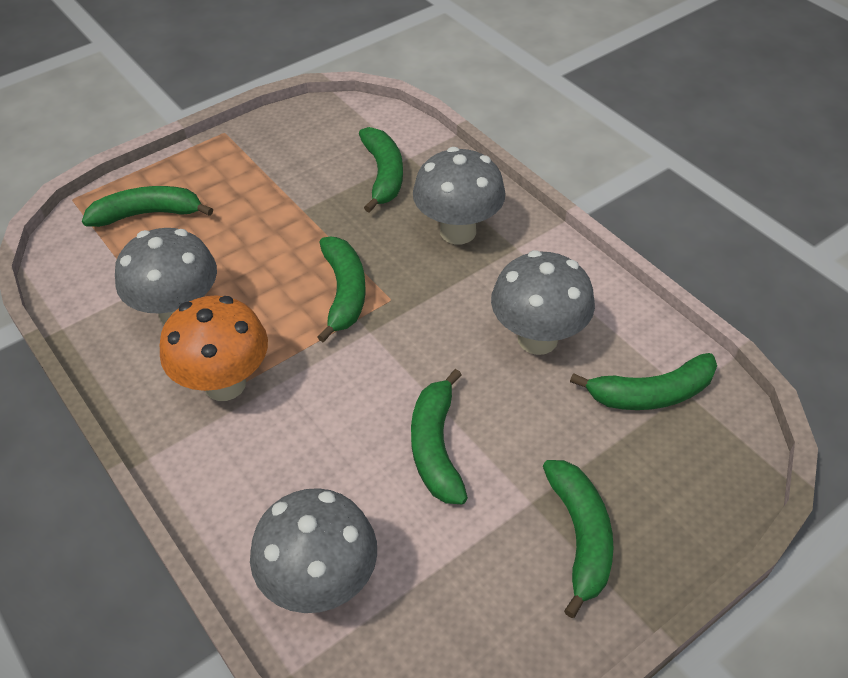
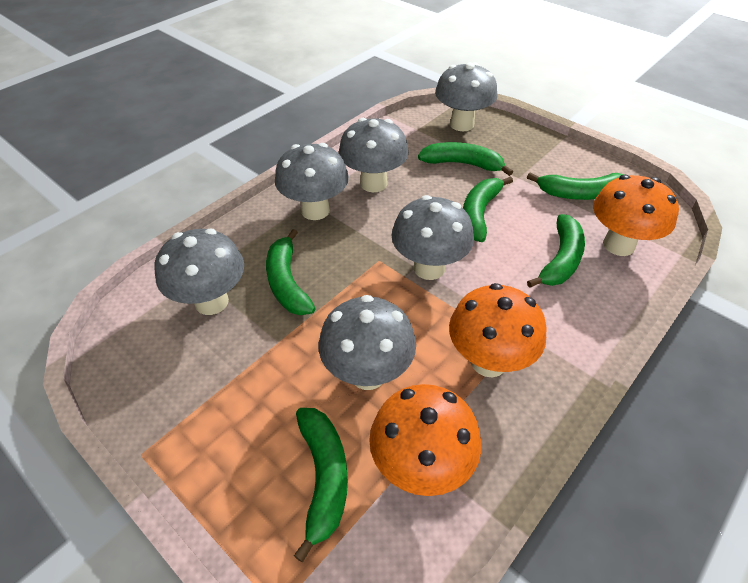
grey mushroom: 4 -> 6
orange mushroom: 1 -> 3

